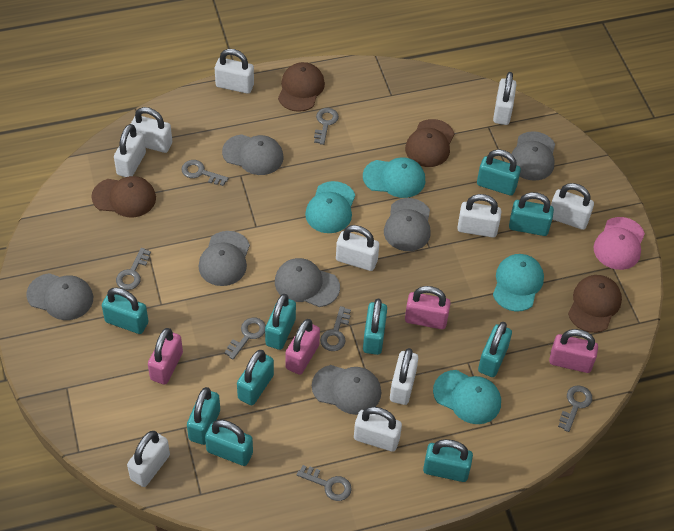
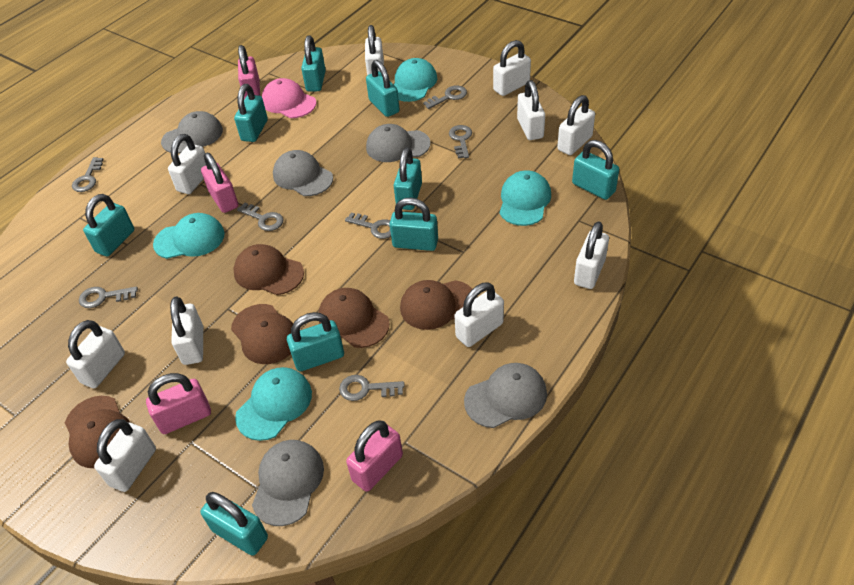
brown cap: 4 -> 5
grey cap: 7 -> 5
turquoise padlock: 10 -> 9

